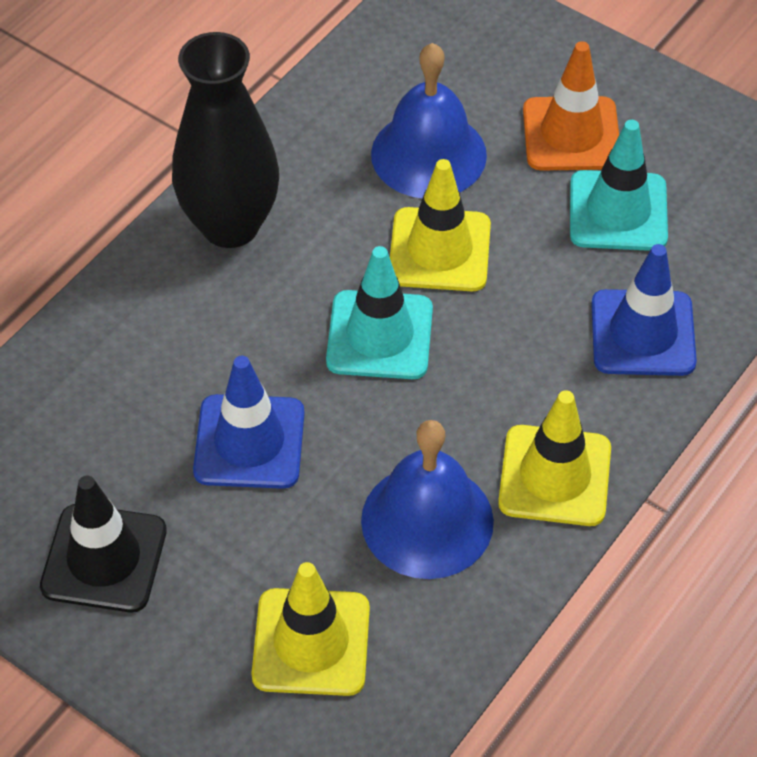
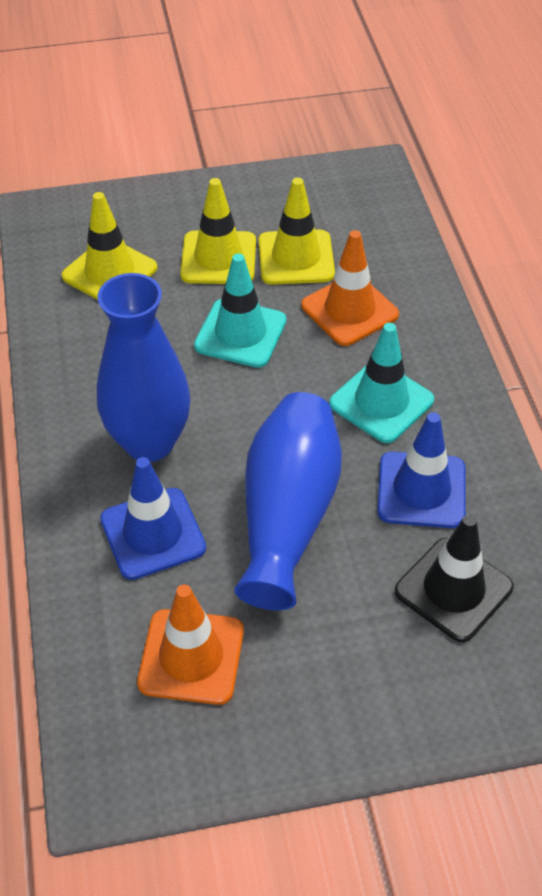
black vase: 1 -> 0
blue bell: 2 -> 0
blue vase: 0 -> 2
orange traffic cone: 1 -> 2

